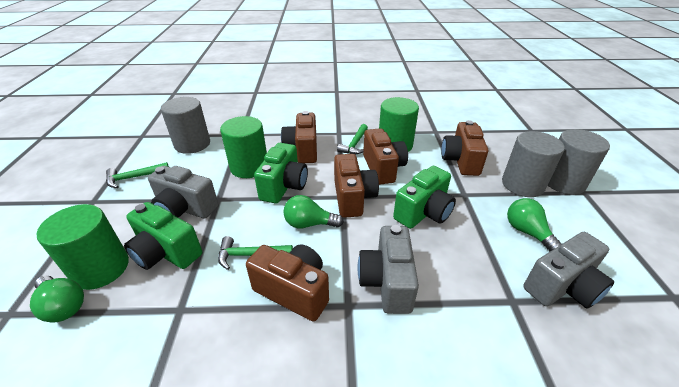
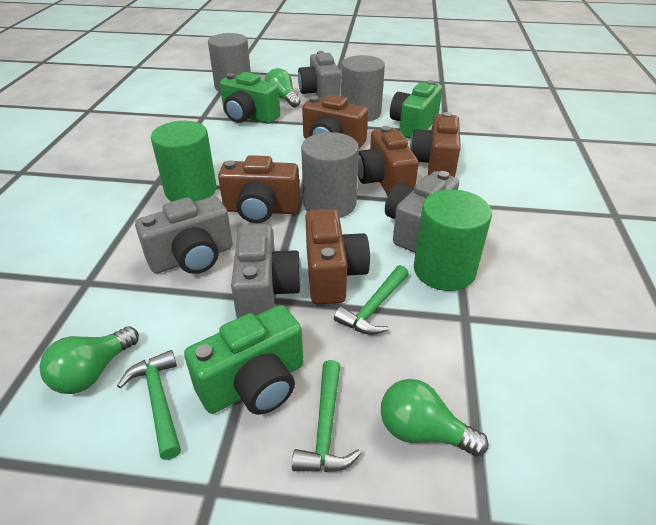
green cylinder: 3 -> 2
grey camera: 3 -> 4

